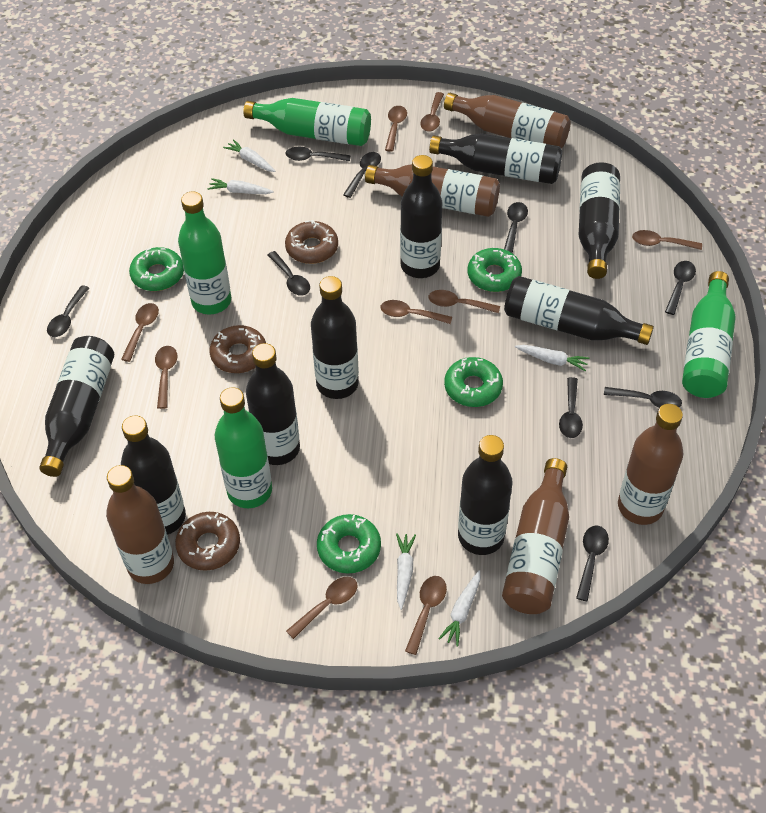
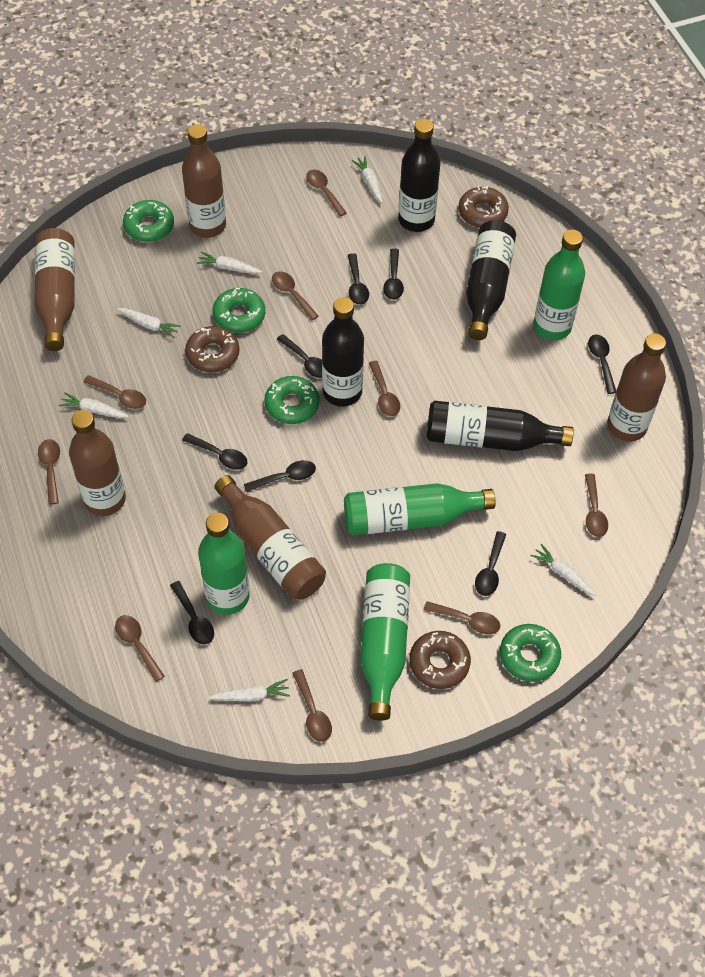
black bottle: 9 -> 4
black spoon: 9 -> 8
white carrot: 5 -> 6

